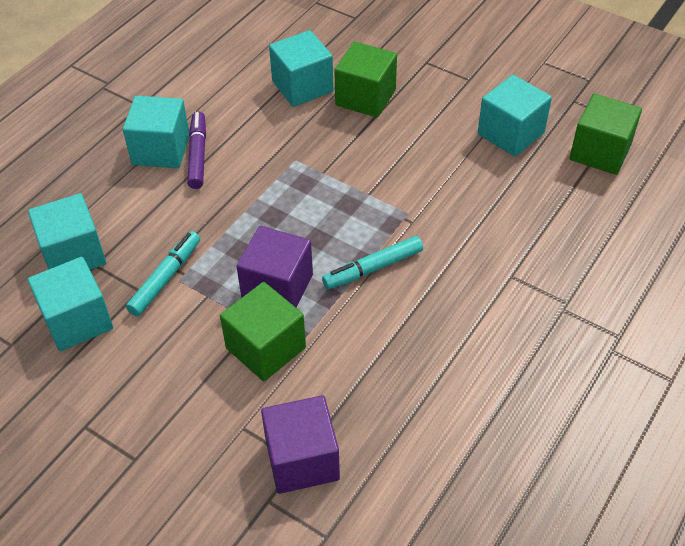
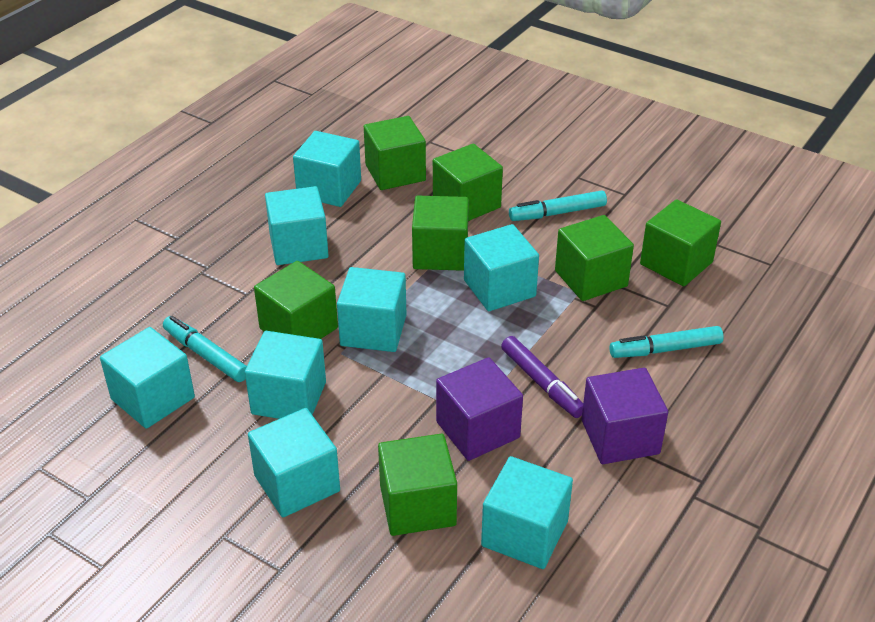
green cube: 3 -> 7
turquoise cube: 5 -> 8
turquoise marker: 2 -> 3

